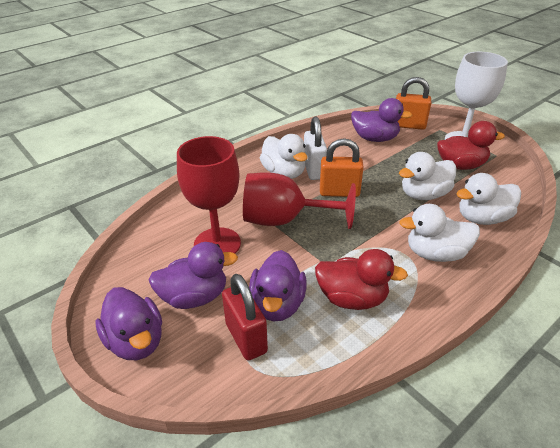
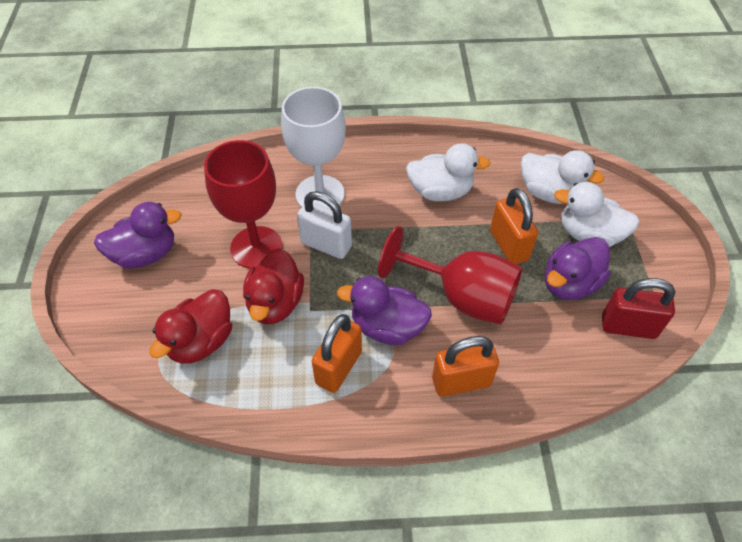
orange padlock: 2 -> 3
purple duck: 4 -> 3
white duck: 4 -> 3

